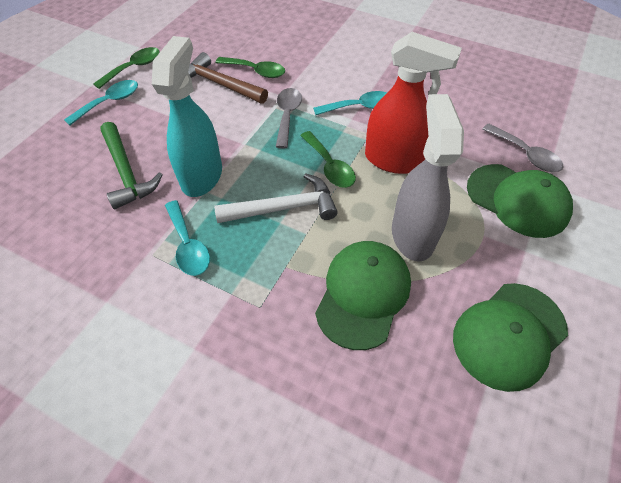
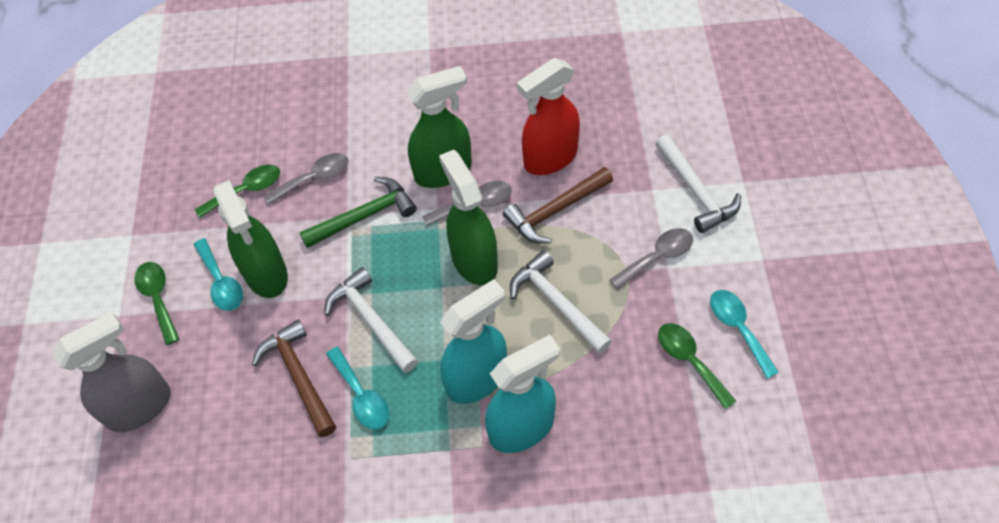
brown hammer: 1 -> 2
green cap: 3 -> 0
green spray bottle: 0 -> 3
grey spoon: 2 -> 3
turquoise spray bottle: 1 -> 2
white hammer: 1 -> 3

